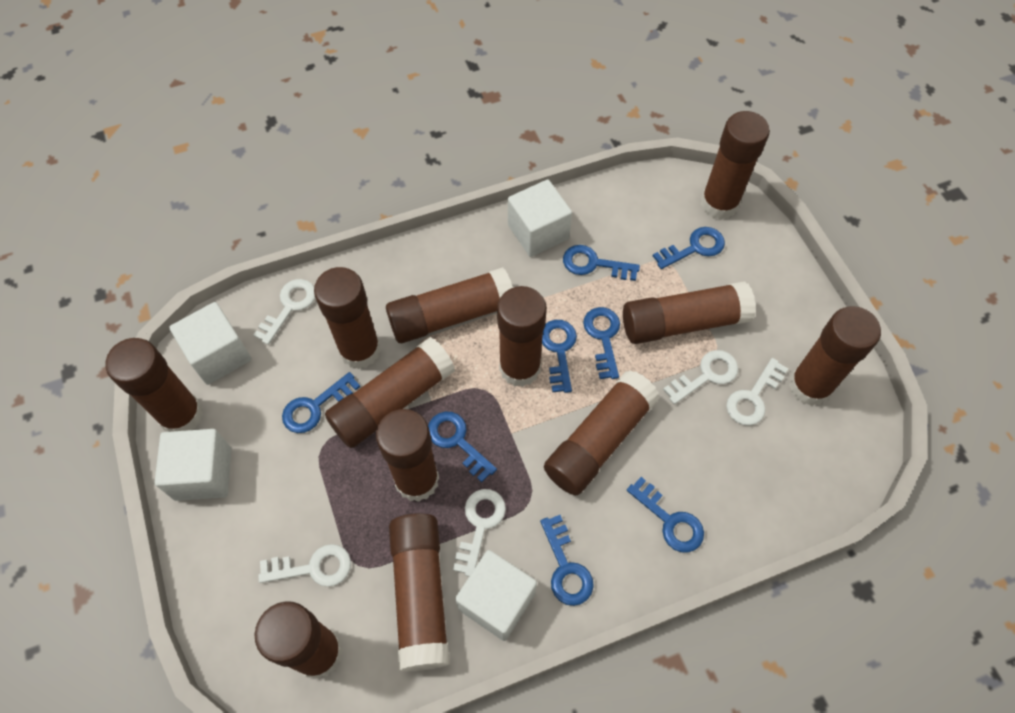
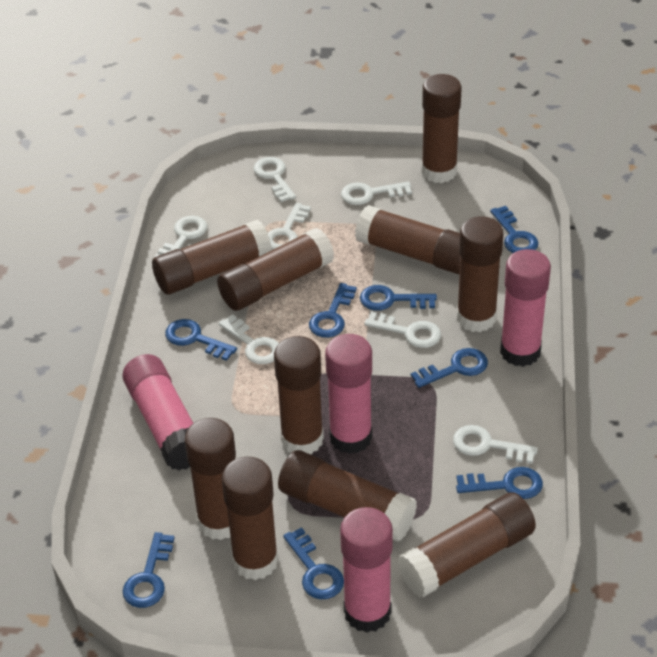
brown glue stick: 12 -> 10
pink glue stick: 0 -> 4
white cube: 4 -> 0
white key: 5 -> 7

